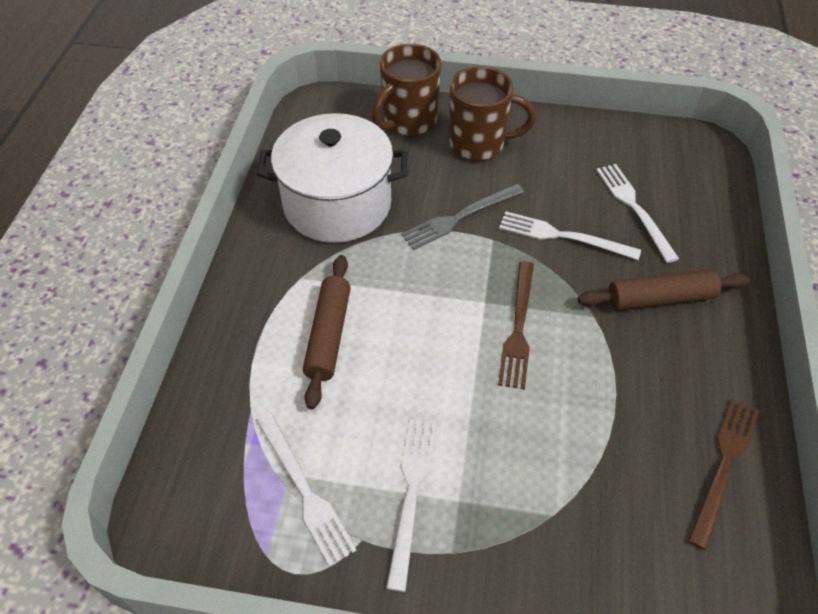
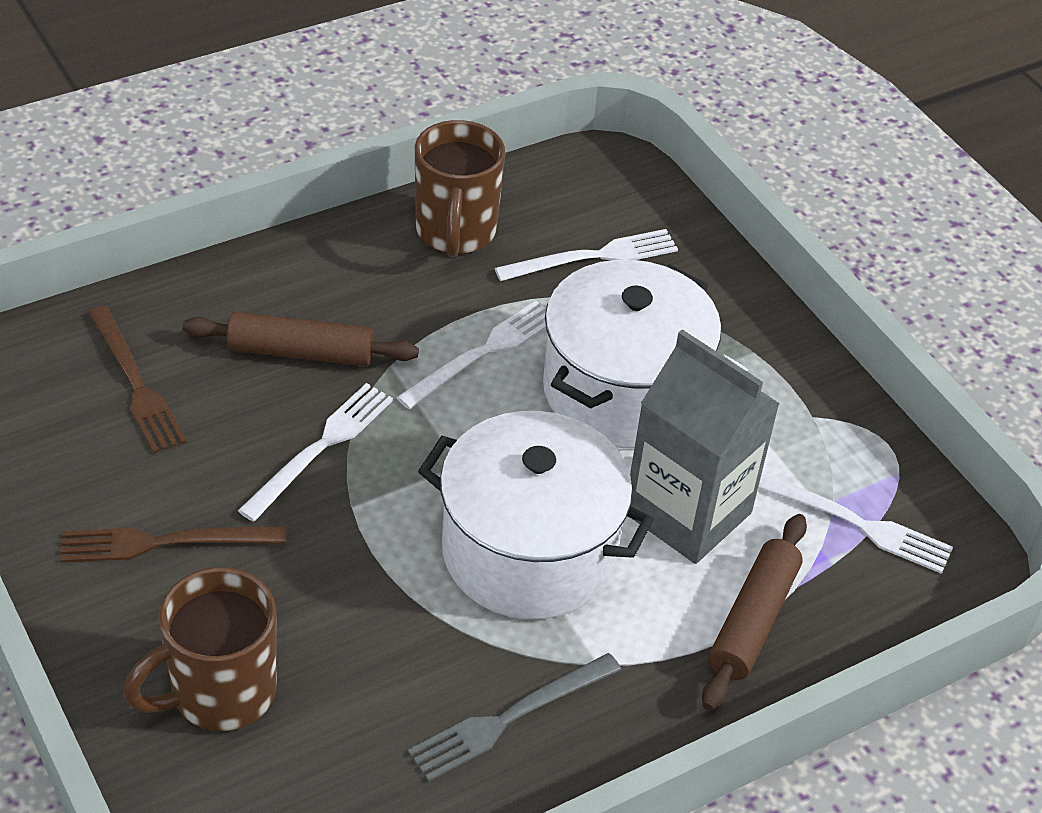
grey carton: 0 -> 1
white pot: 1 -> 2

